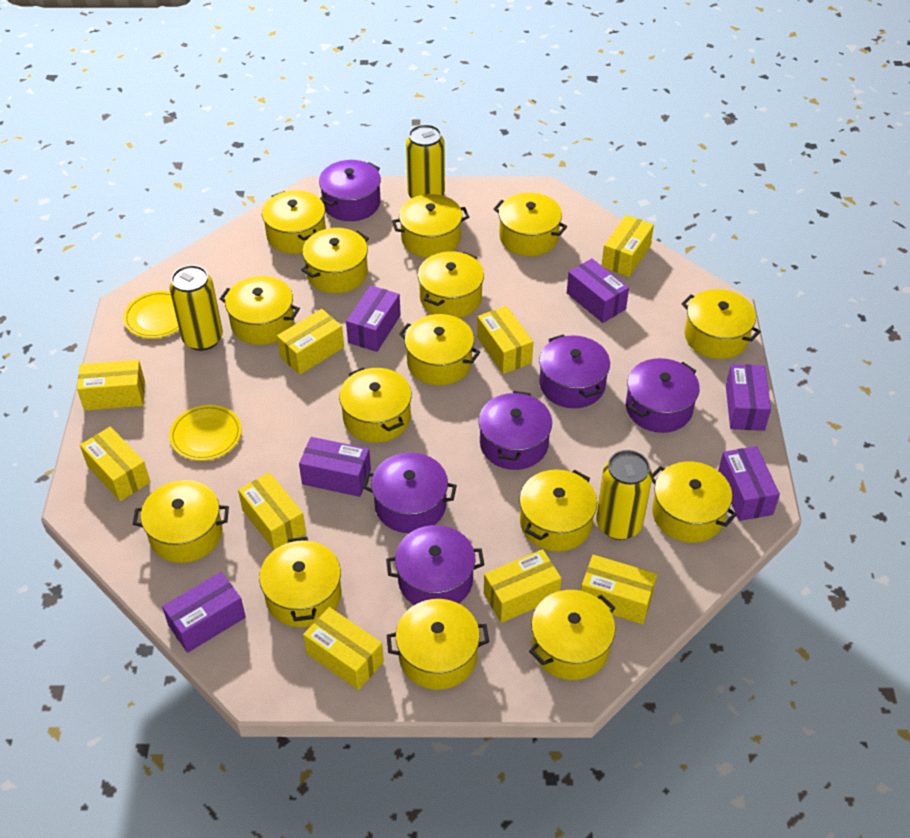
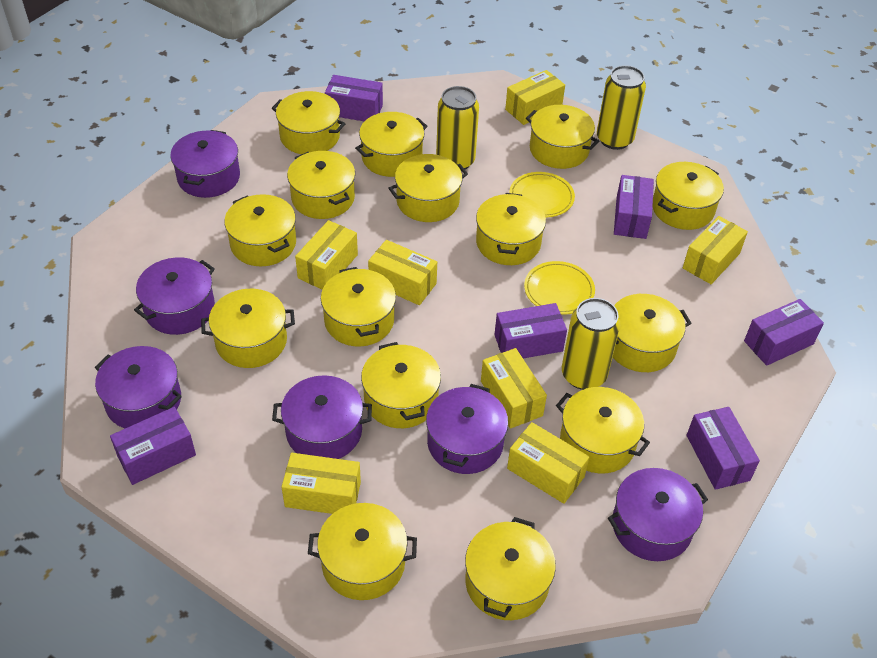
yellow box: 9 -> 7

